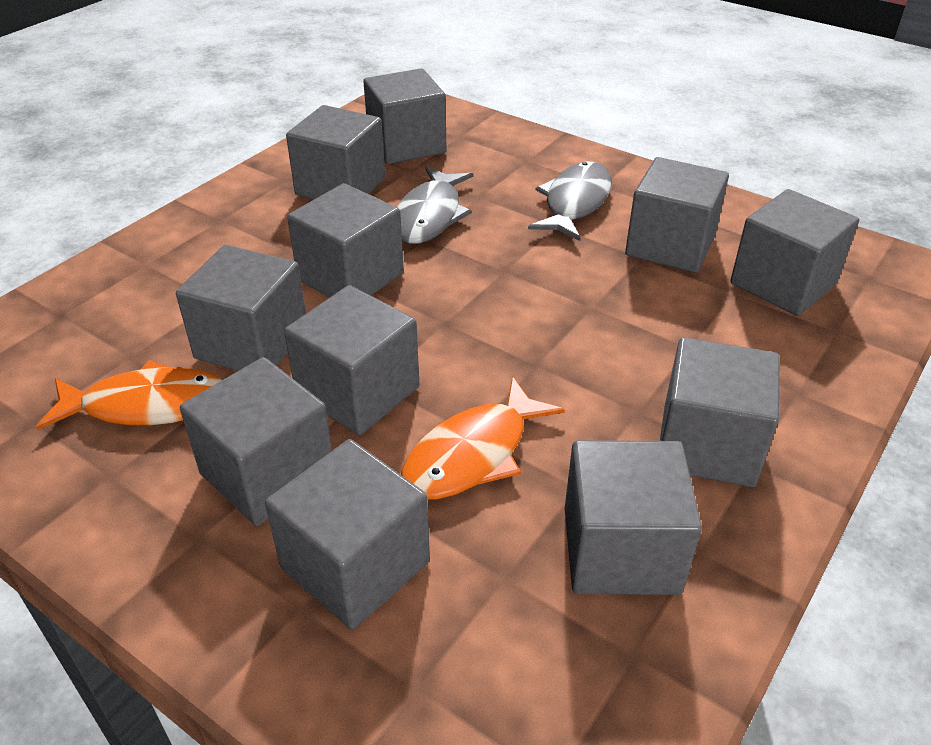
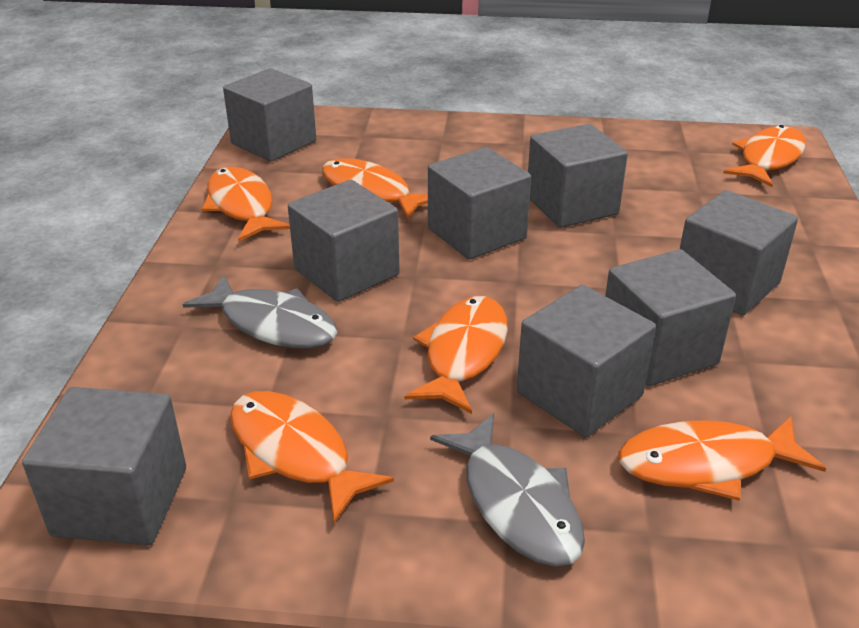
grey cube: 11 -> 8
orange fish: 2 -> 6

